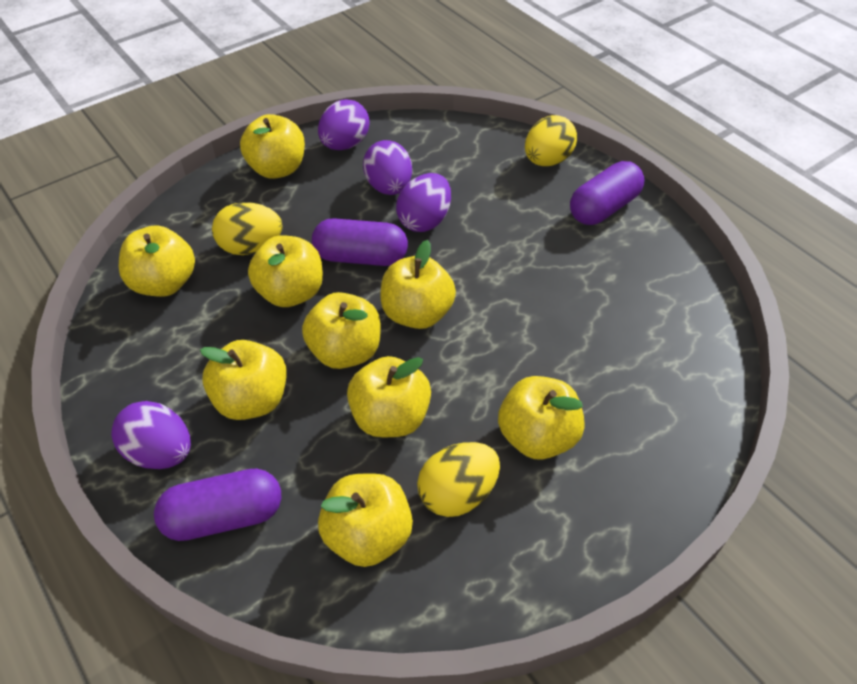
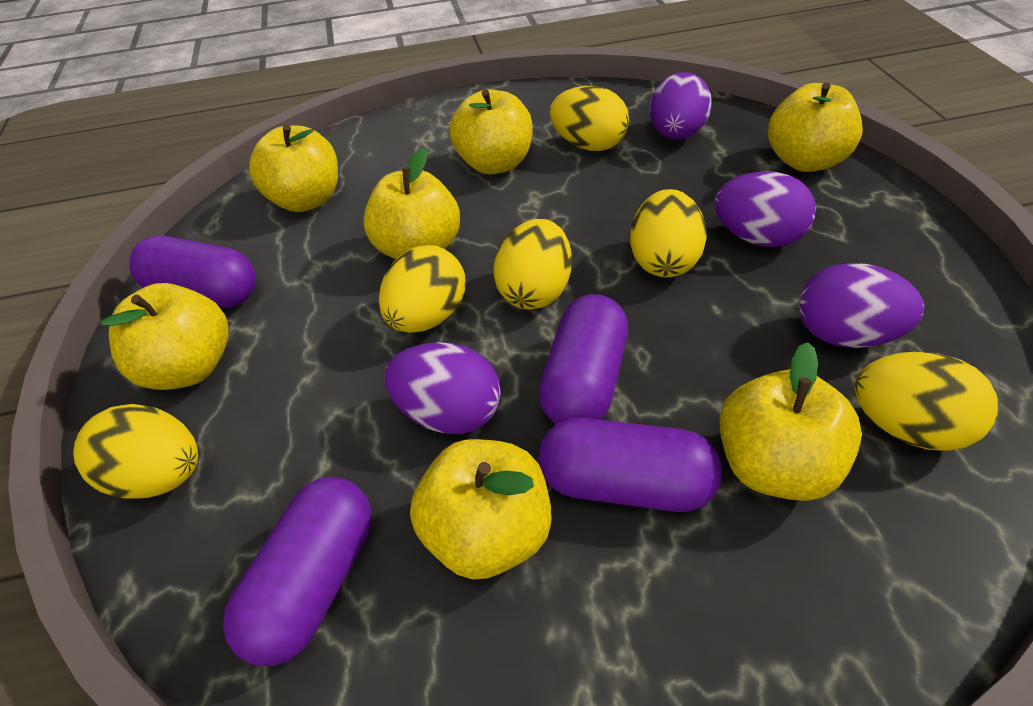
purple capsule: 3 -> 4
yellow apple: 9 -> 7
yellow egg: 3 -> 6

